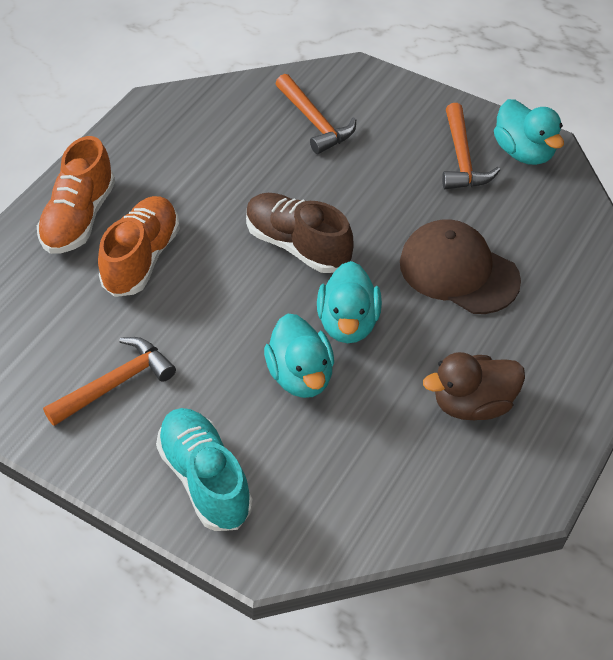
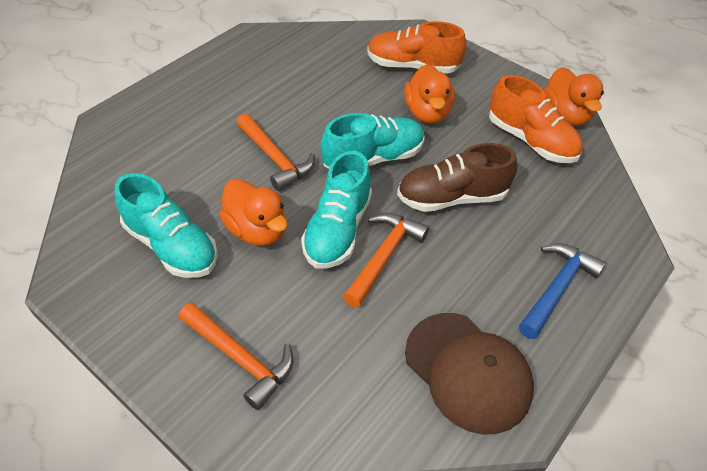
blue hammer: 0 -> 1
brown duck: 1 -> 0
orange duck: 0 -> 3
turquoise duck: 3 -> 0
turquoise shoe: 1 -> 3

